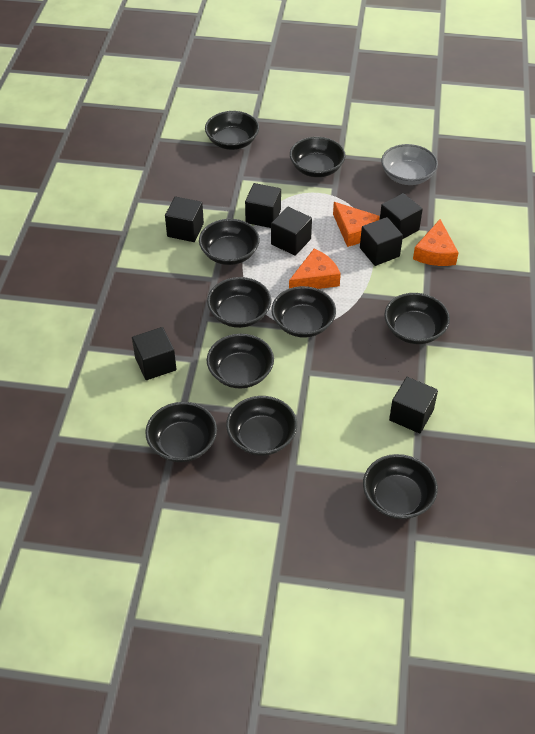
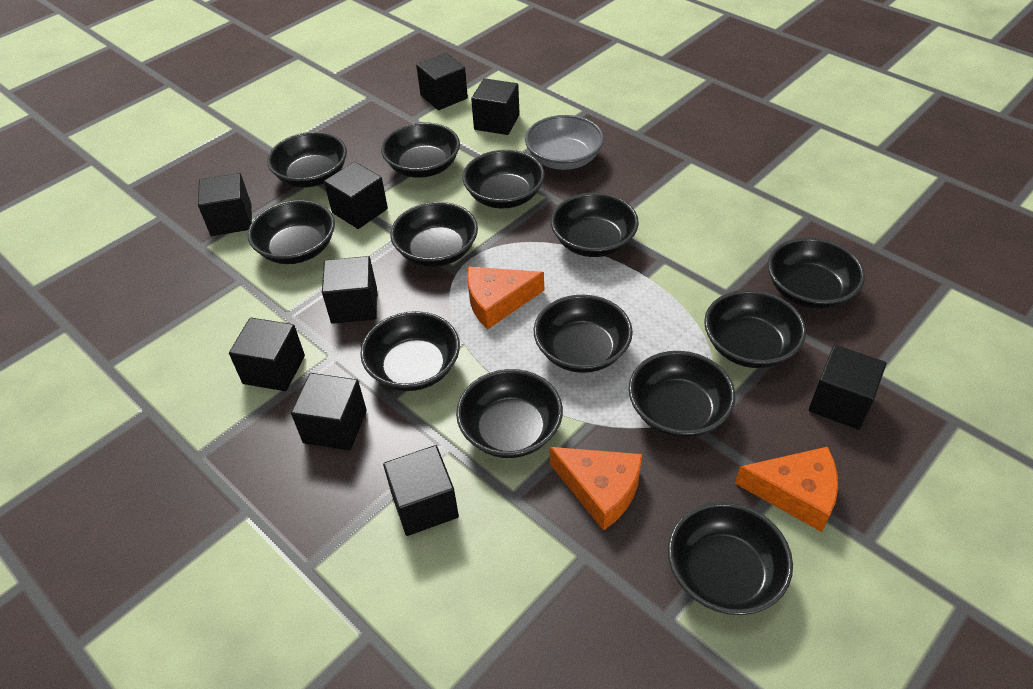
black bowl: 10 -> 13
black cube: 7 -> 9

